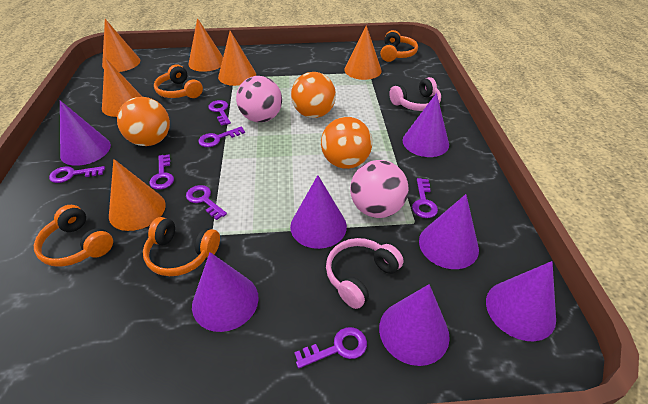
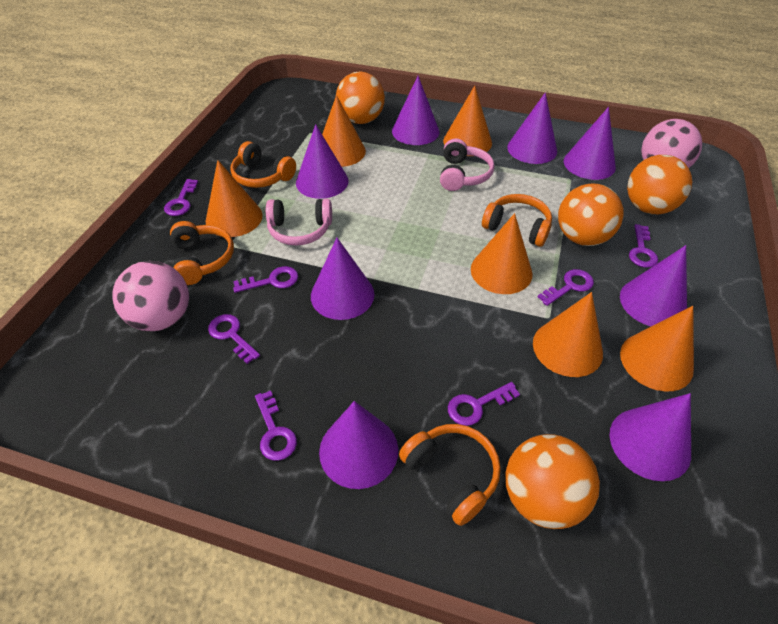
orange ball: 3 -> 4
purple cone: 7 -> 8

